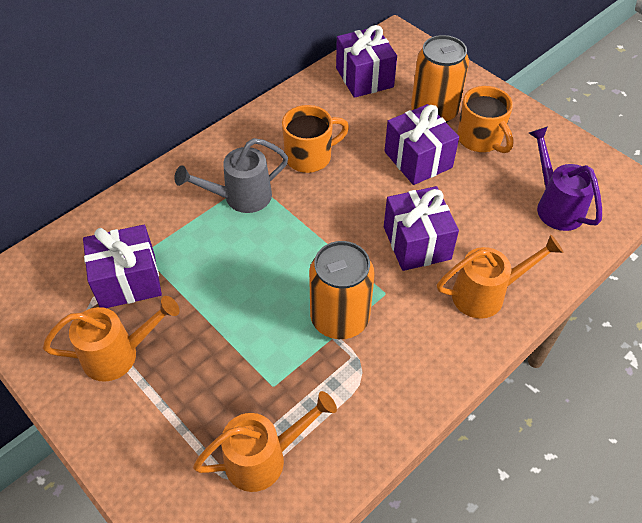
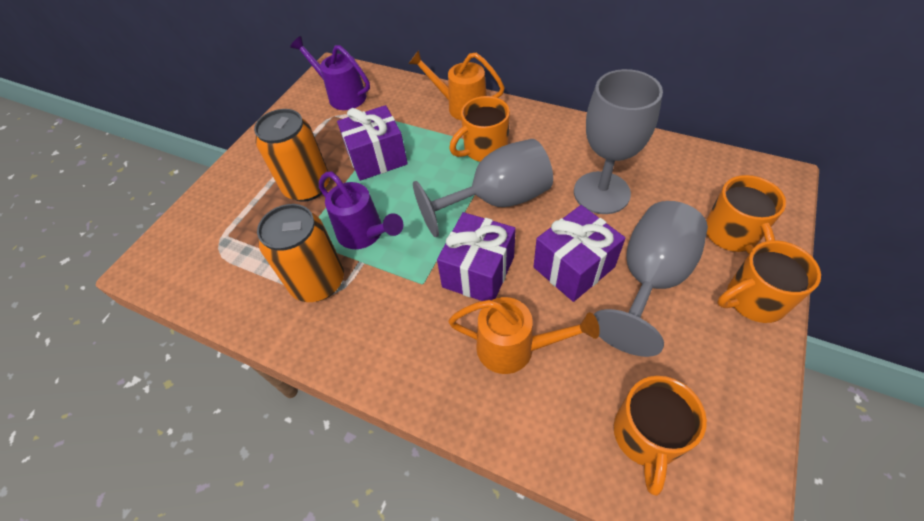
grey goblet: 0 -> 3
grey watering can: 1 -> 0
orange mug: 2 -> 4
orange watering can: 3 -> 2
purple gift: 4 -> 3
purple watering can: 1 -> 2

